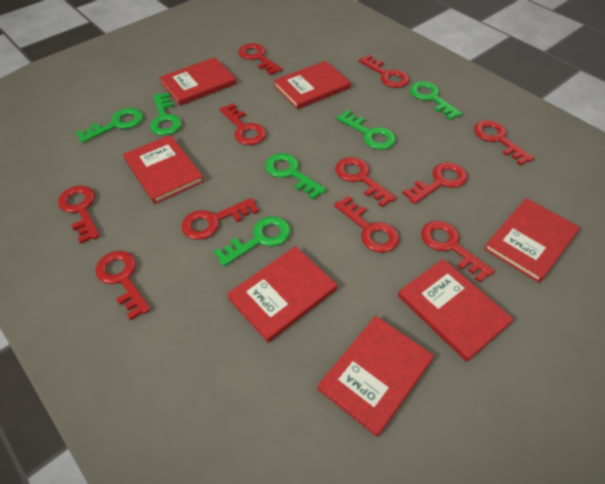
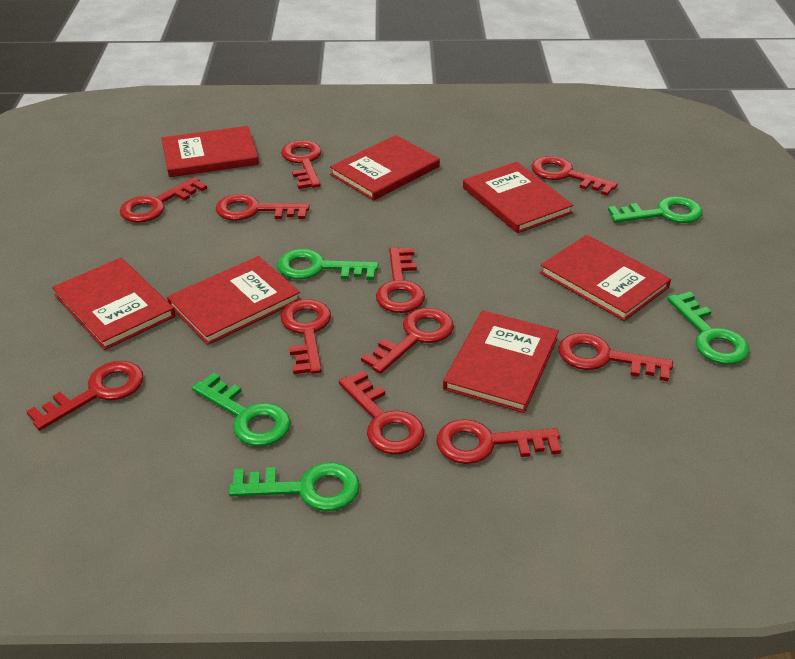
green key: 6 -> 5

